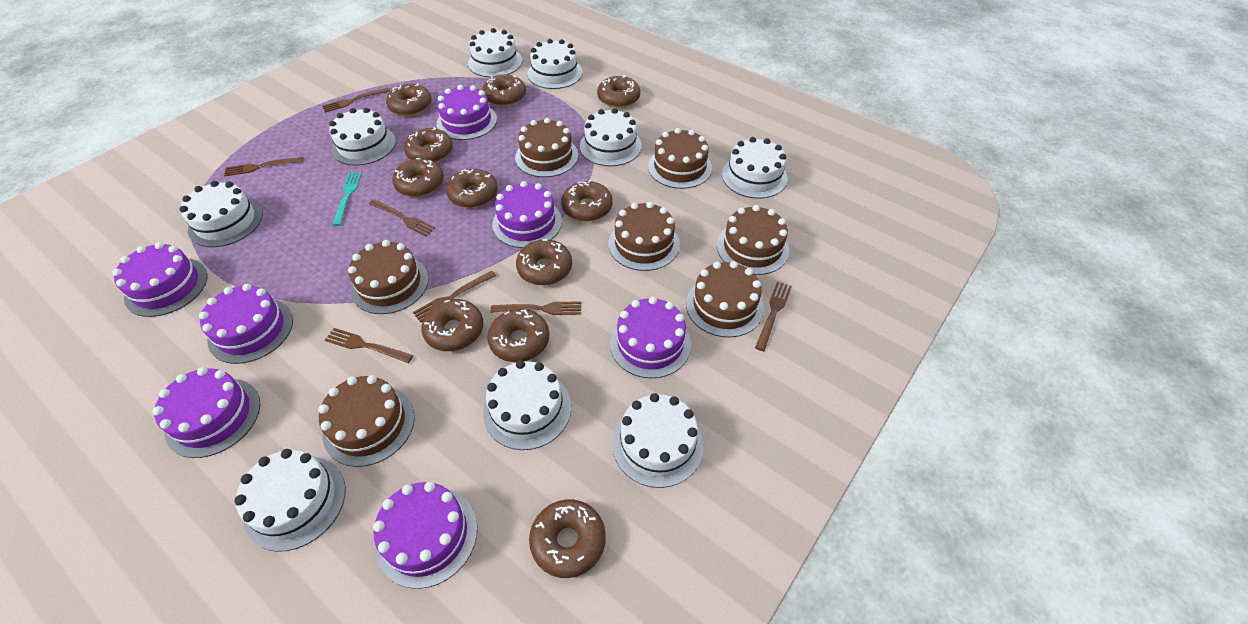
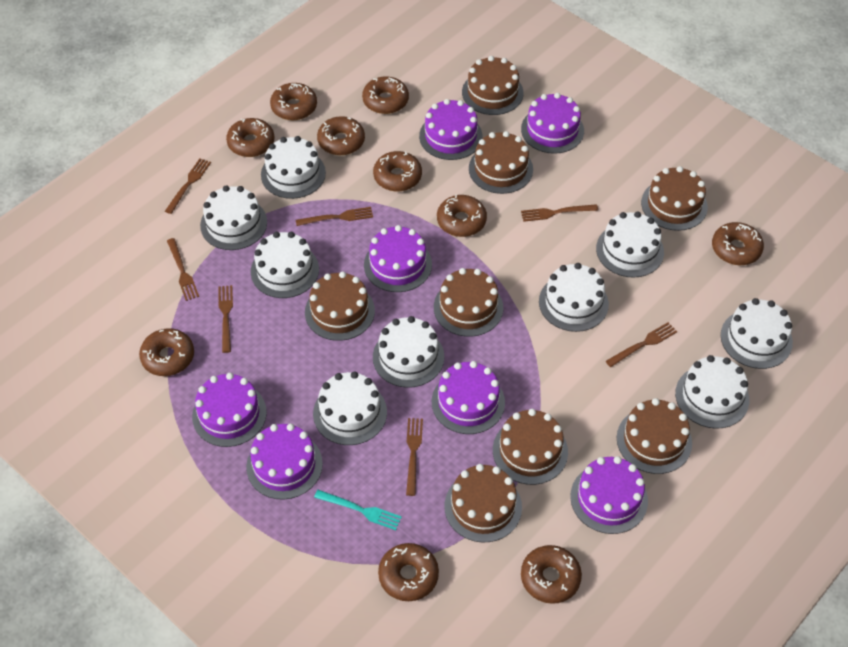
brown cake: 7 -> 8
brown donut: 11 -> 10

